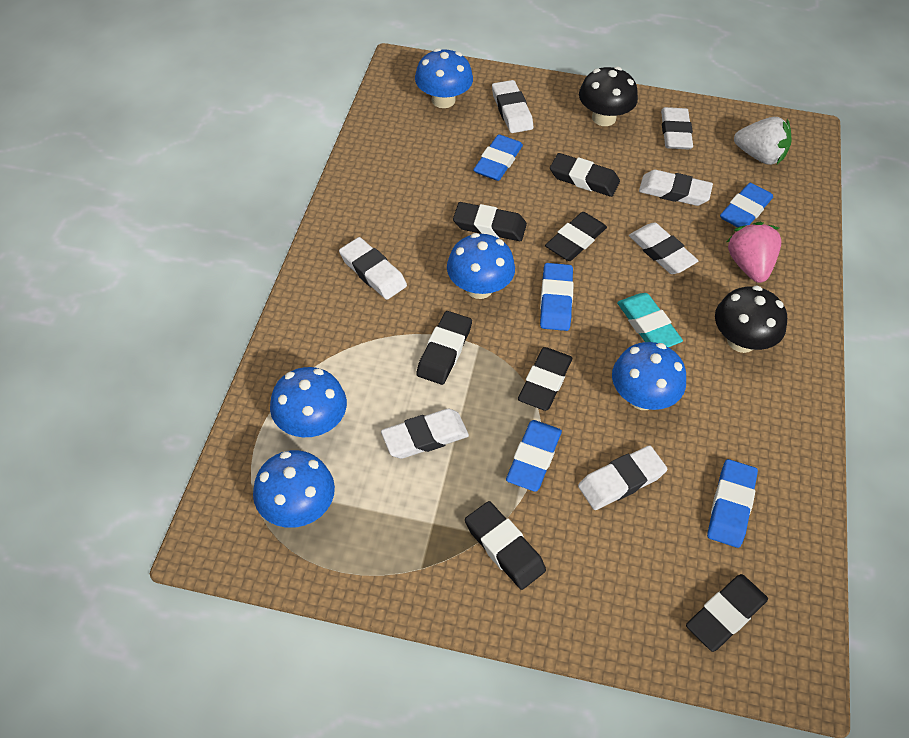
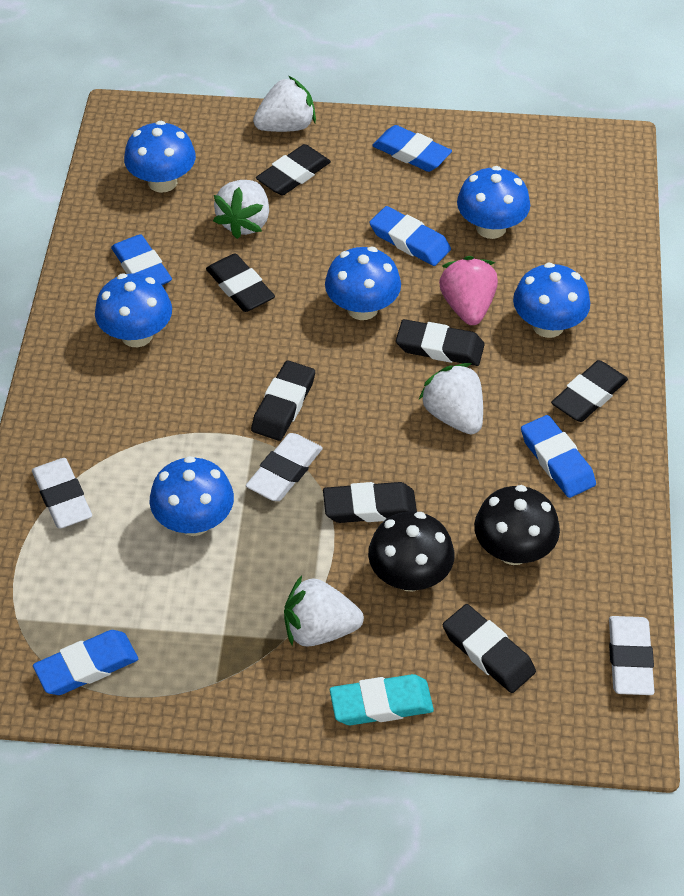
blue mushroom: 5 -> 6
white eraser: 7 -> 3
white strawberry: 1 -> 4

